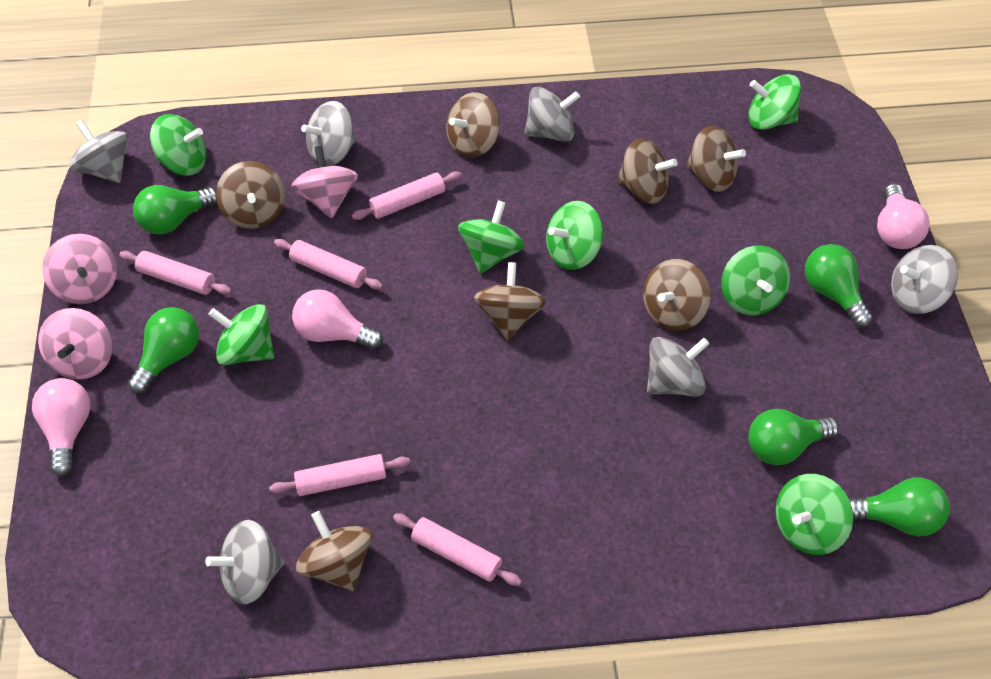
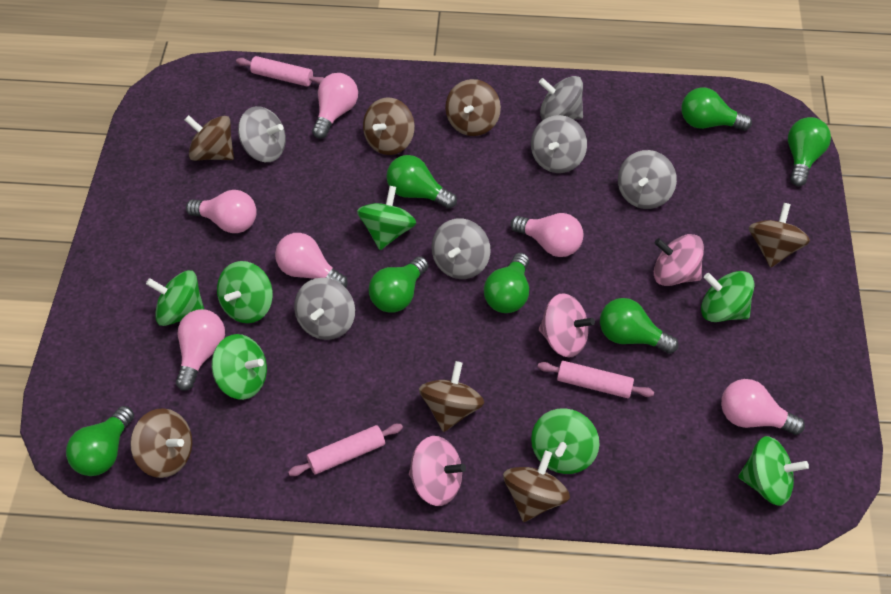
green light bulb: 5 -> 7
pink light bulb: 3 -> 6
pink rolling pin: 5 -> 3

